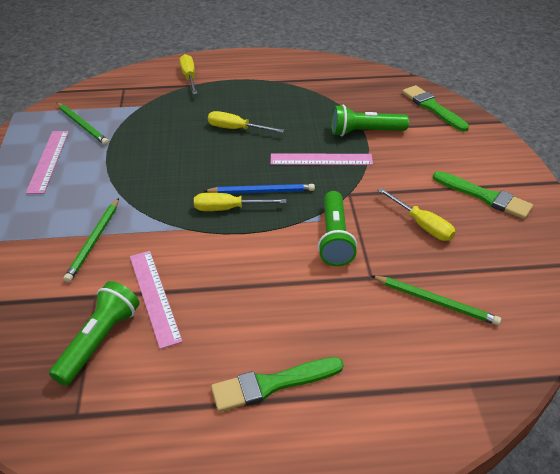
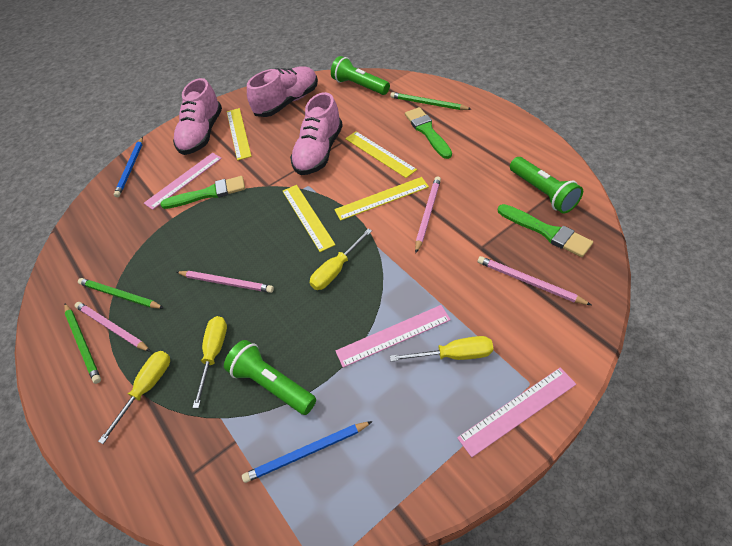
blue pencil: 1 -> 2
pink pencil: 0 -> 4
pink shoe: 0 -> 3
yellow ruler: 0 -> 4

